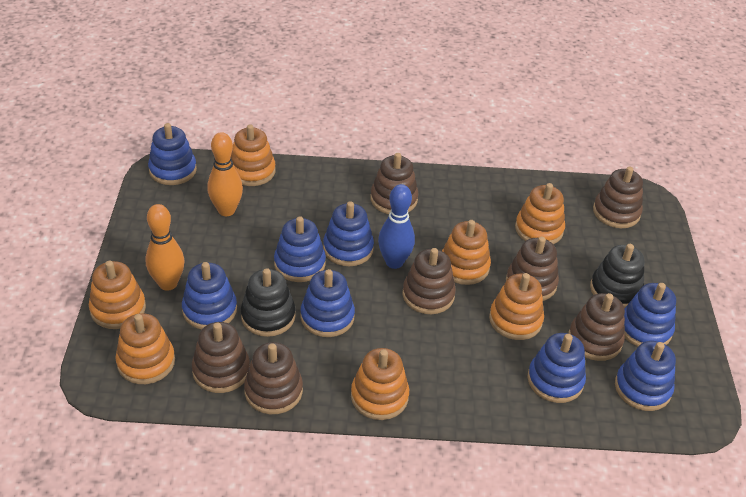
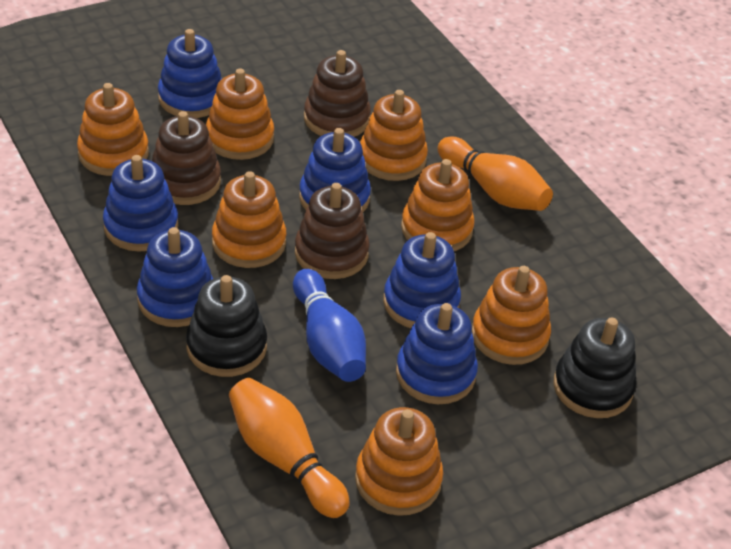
blue stacking toy: 8 -> 6
brown stacking toy: 7 -> 3

